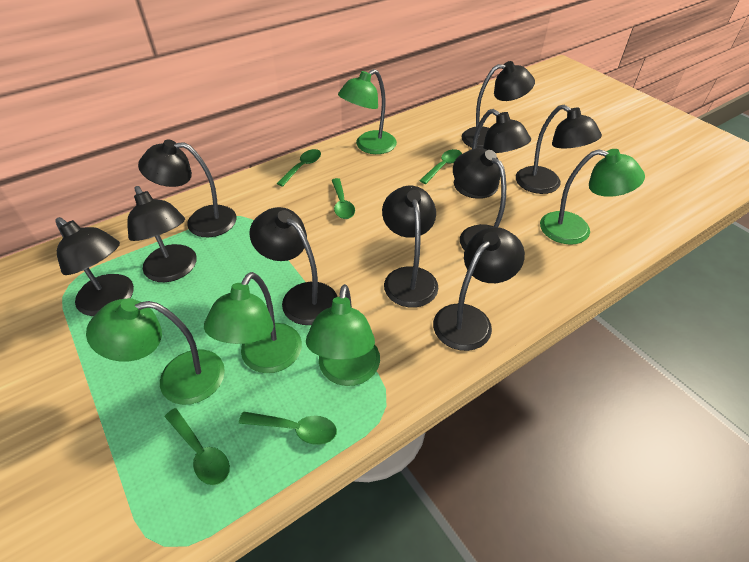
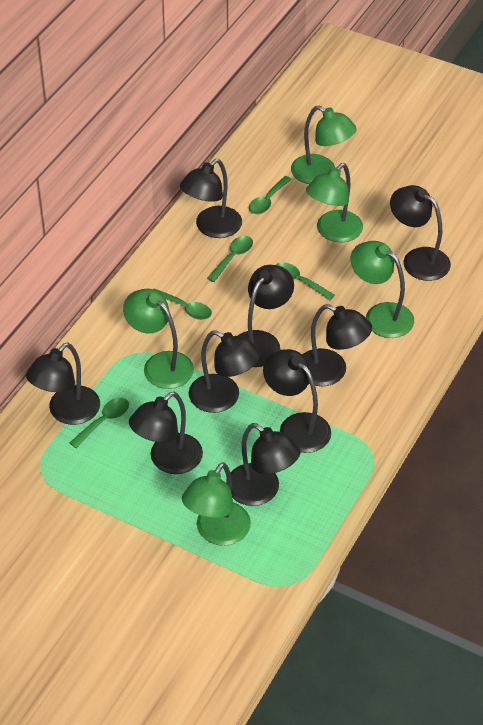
black lamp: 10 -> 9

